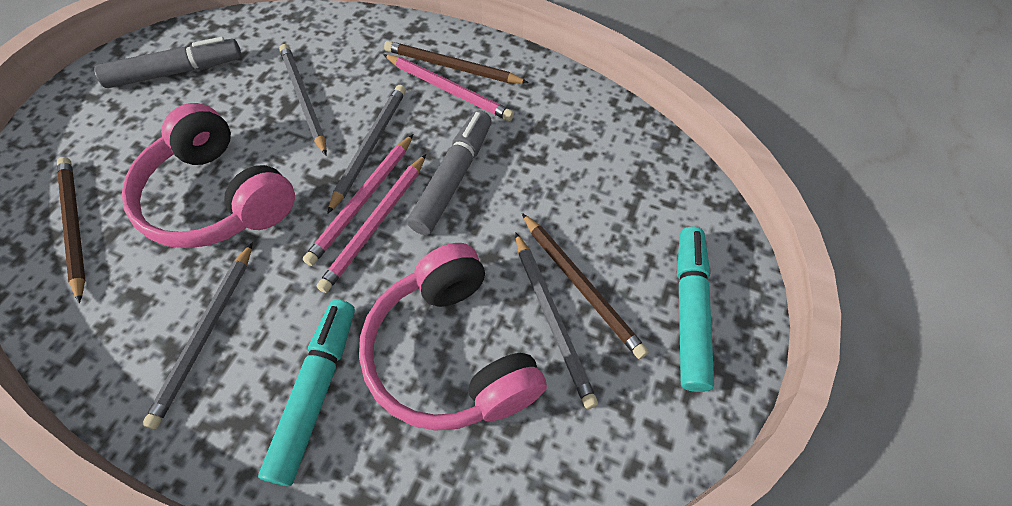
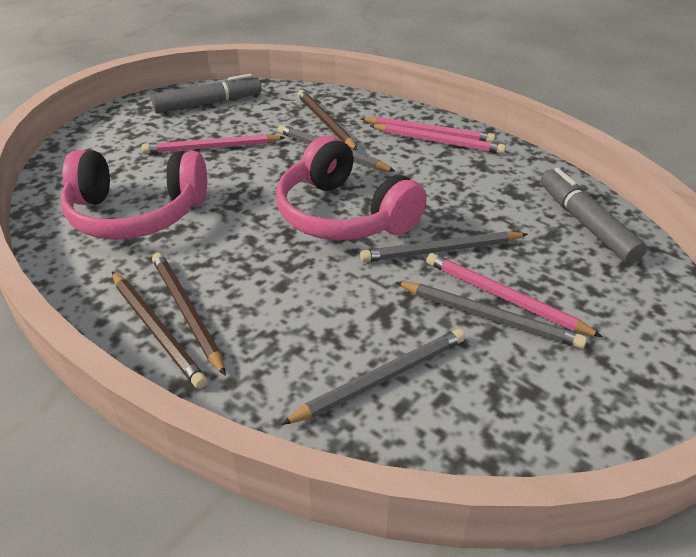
pink pencil: 3 -> 4
turquoise marker: 2 -> 0

